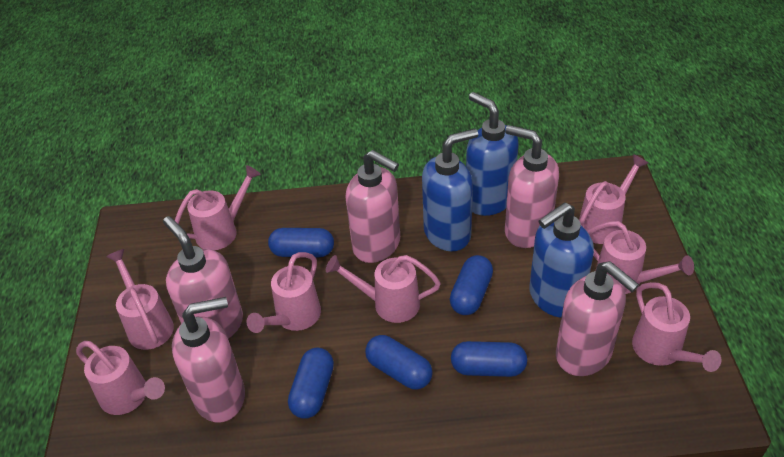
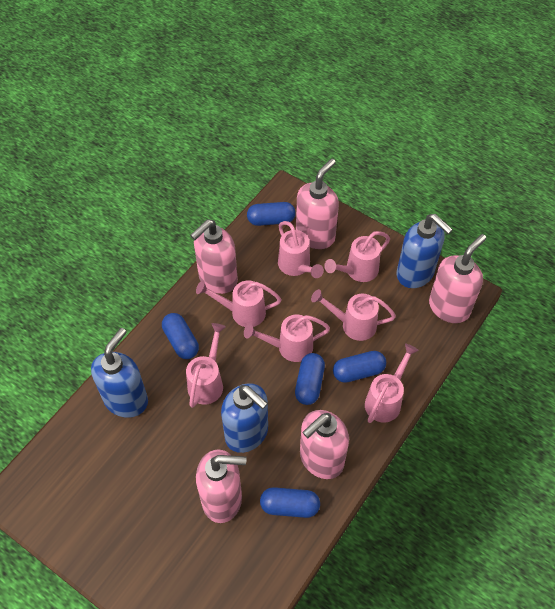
pink watering can: 8 -> 7

